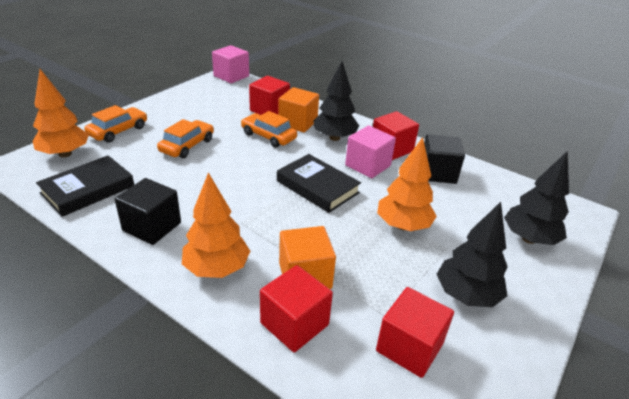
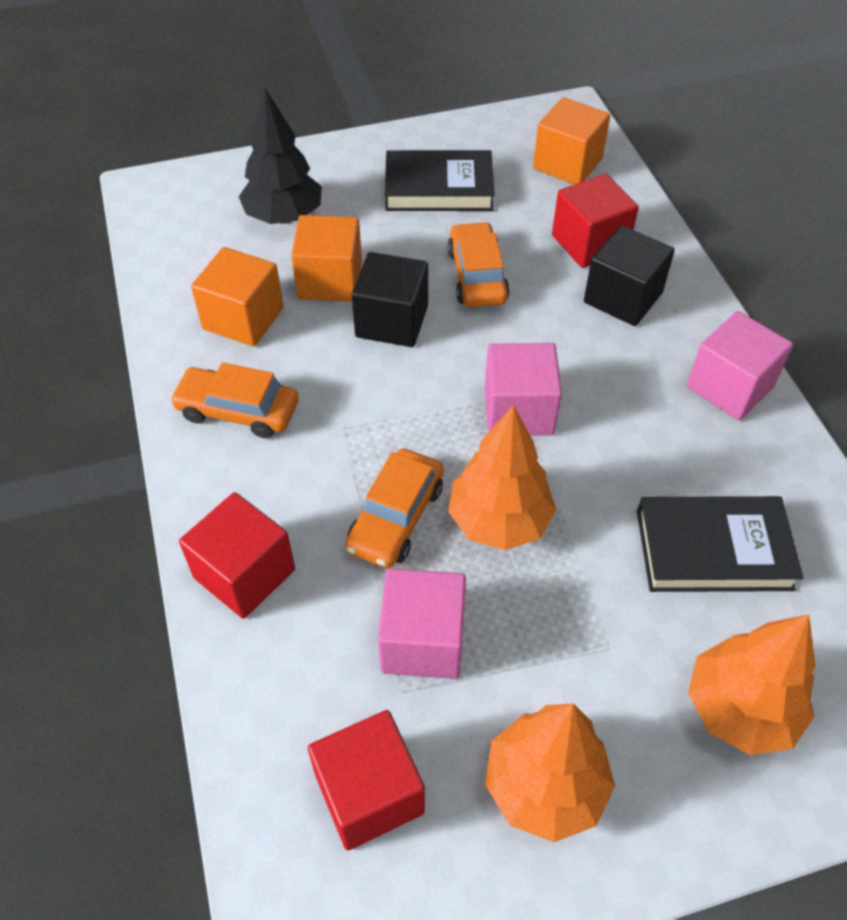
black tree: 3 -> 1
orange cube: 2 -> 3
pink cube: 2 -> 3
red cube: 4 -> 3

